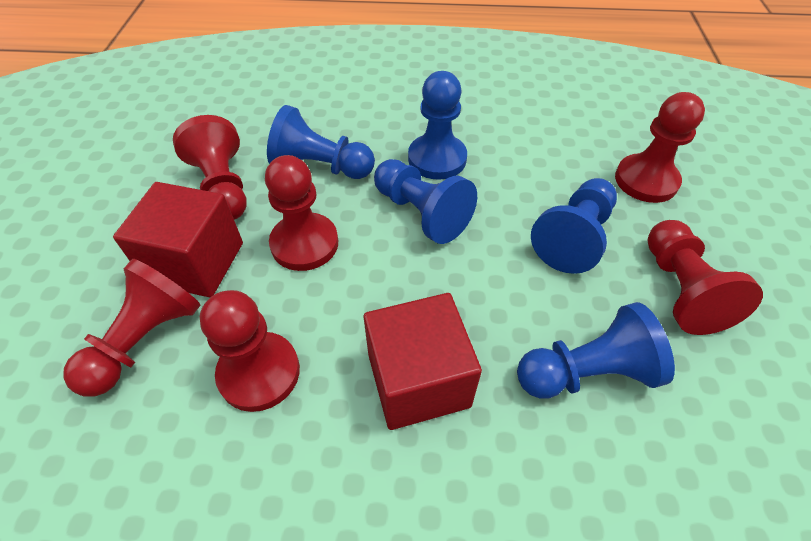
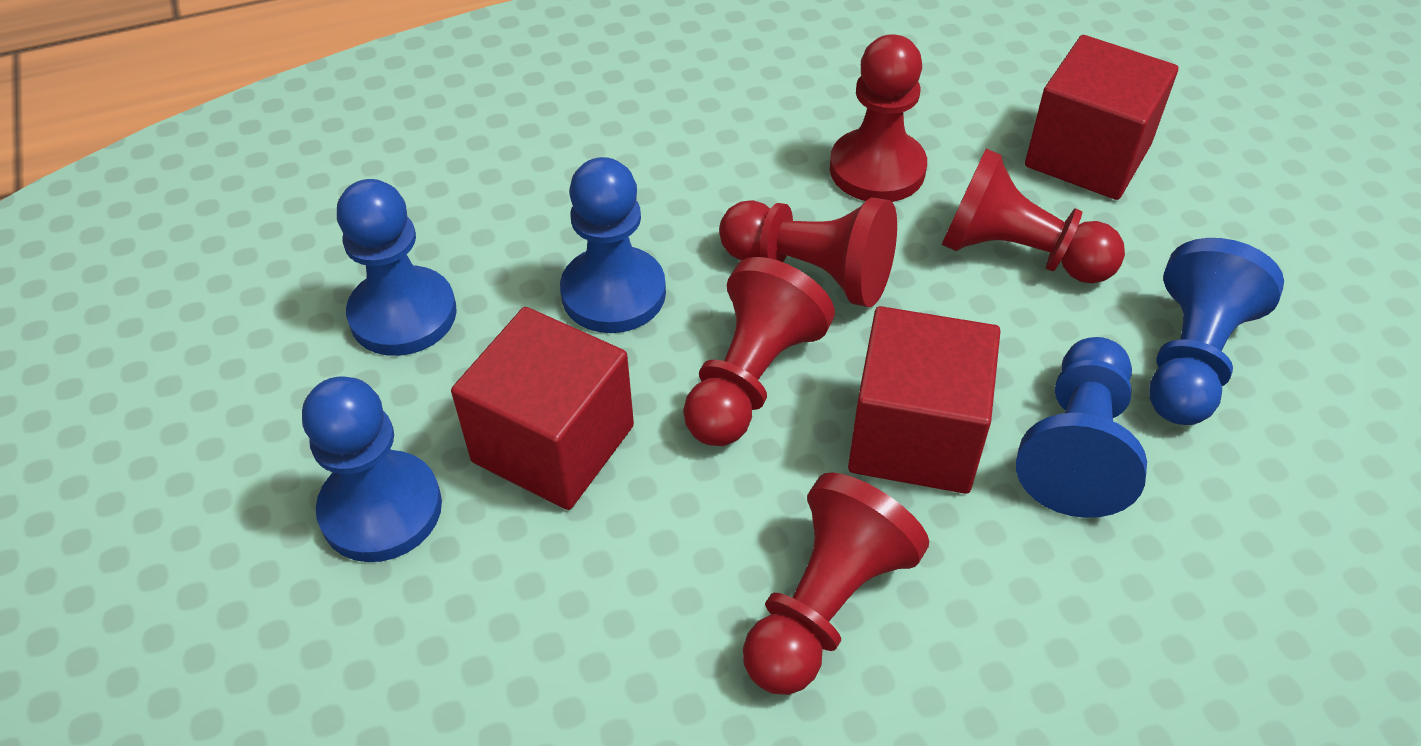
red cube: 2 -> 3
red pawn: 6 -> 5

